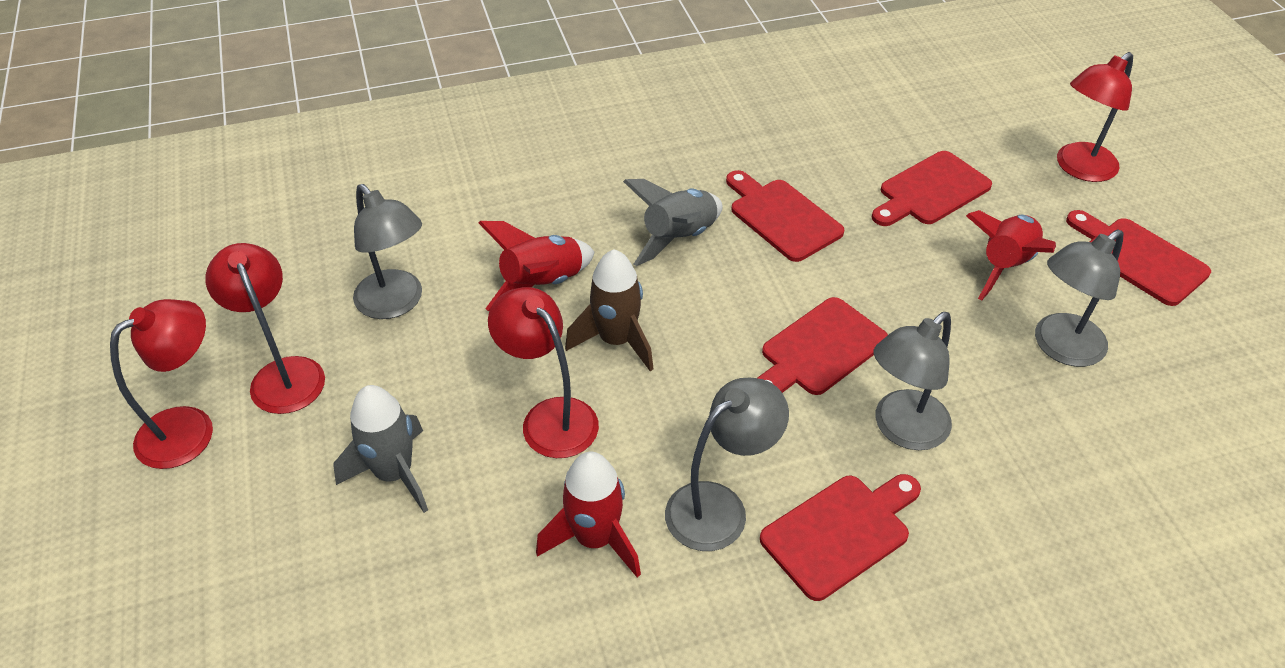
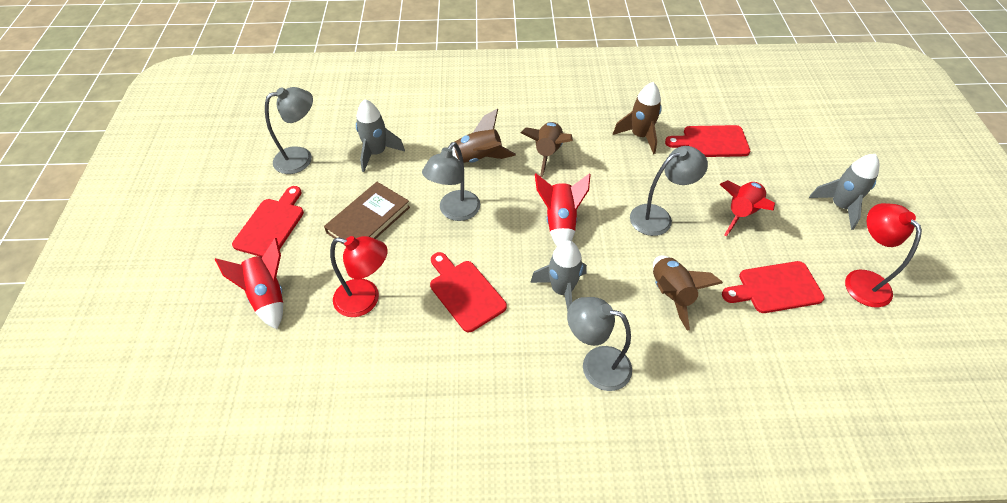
brown book: 0 -> 1
brown rocket: 1 -> 4
grey rocket: 2 -> 3
red cutting board: 5 -> 4
red lamp: 4 -> 2

